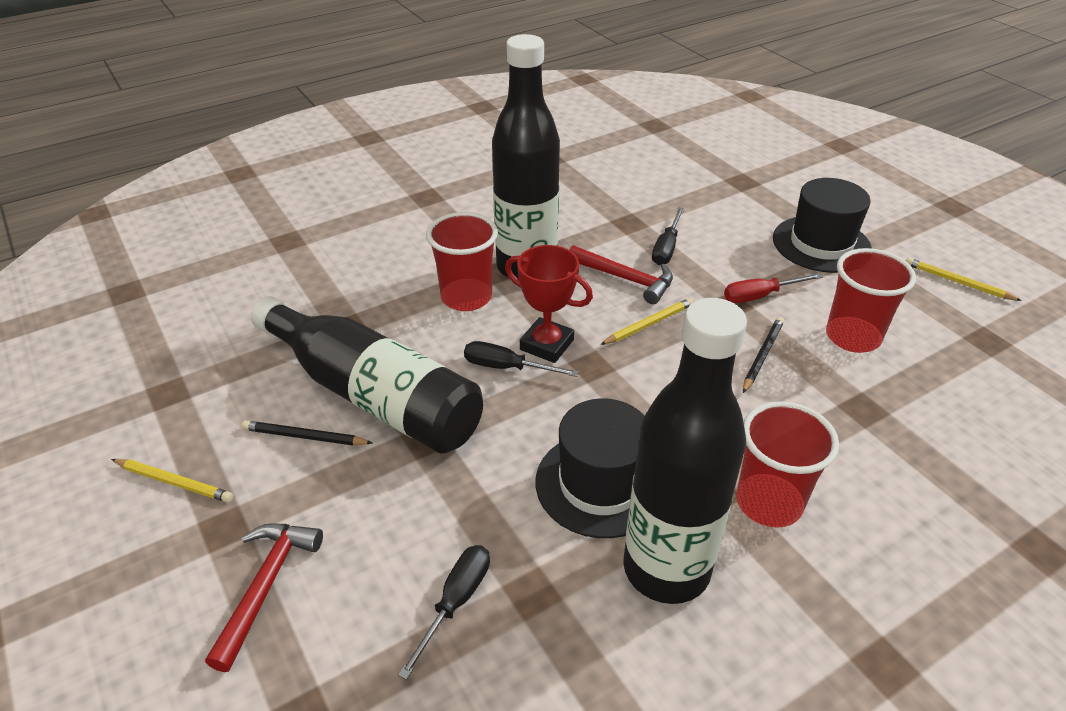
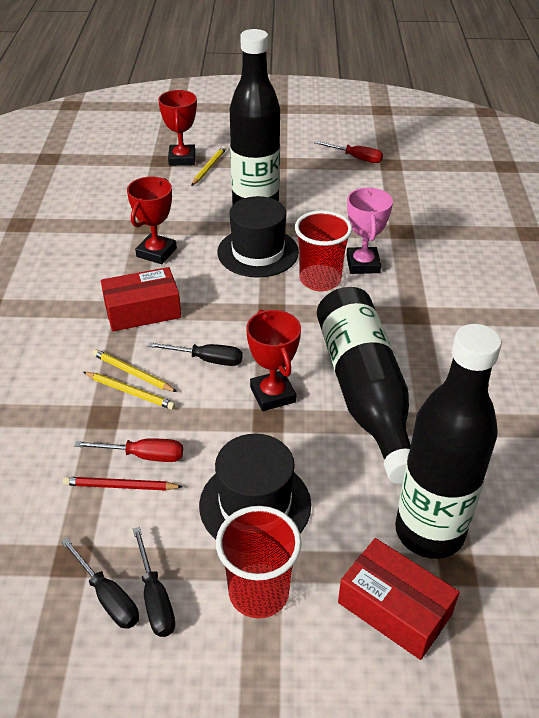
black pencil: 2 -> 0
pink trophy: 0 -> 1
red box: 0 -> 2
red cup: 3 -> 2
red hammer: 2 -> 0
red pencil: 0 -> 1
red screwdriver: 1 -> 2
red trophy: 1 -> 3

